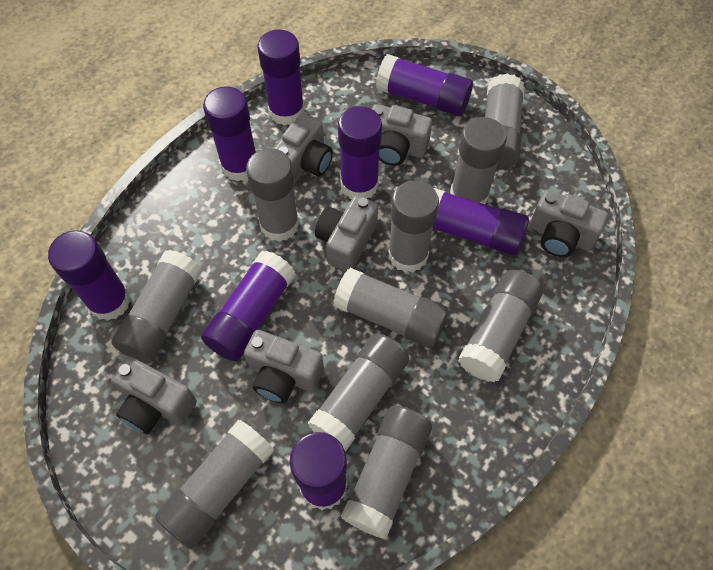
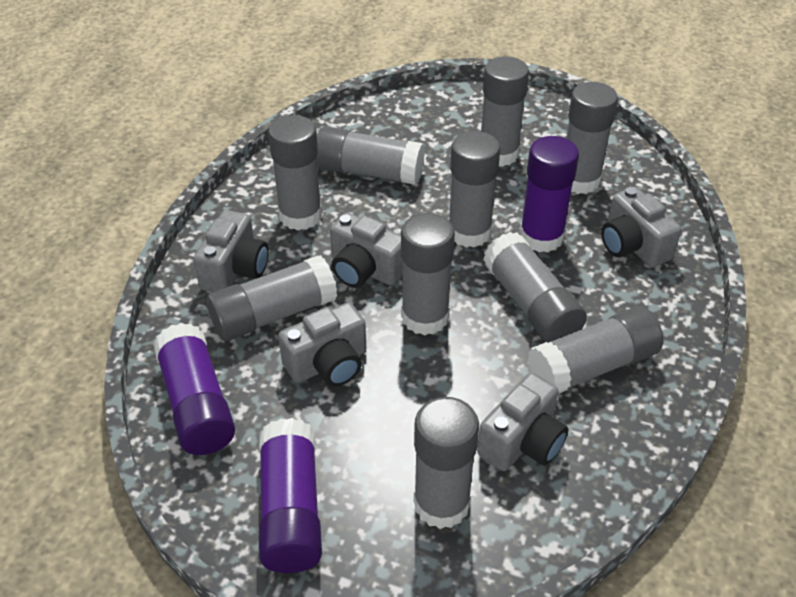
grey camera: 6 -> 5
purple glue stick: 8 -> 3

